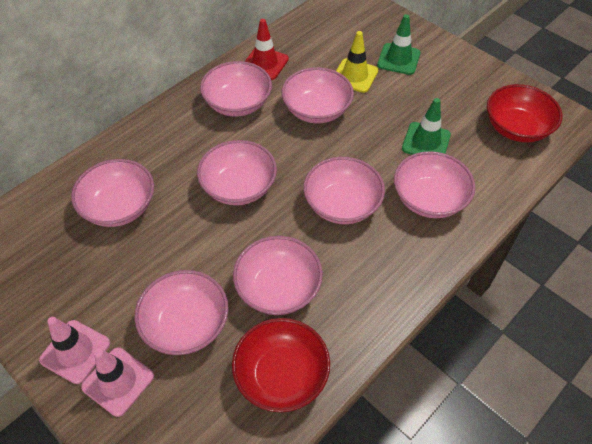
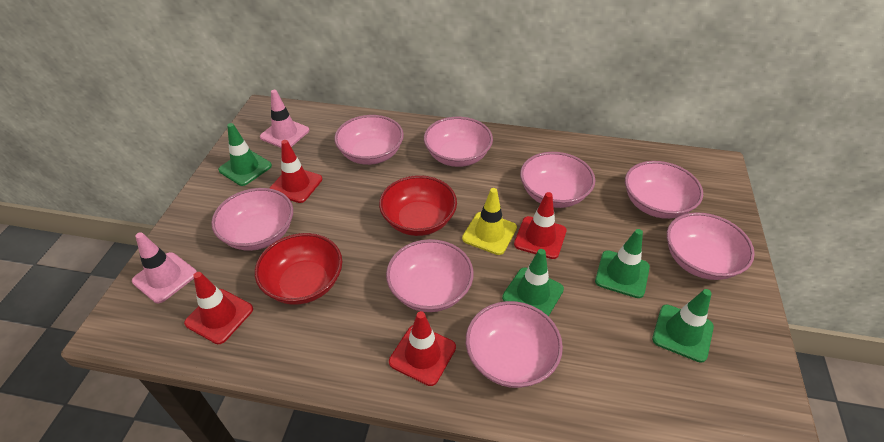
green traffic cone: 2 -> 4
red traffic cone: 1 -> 4

